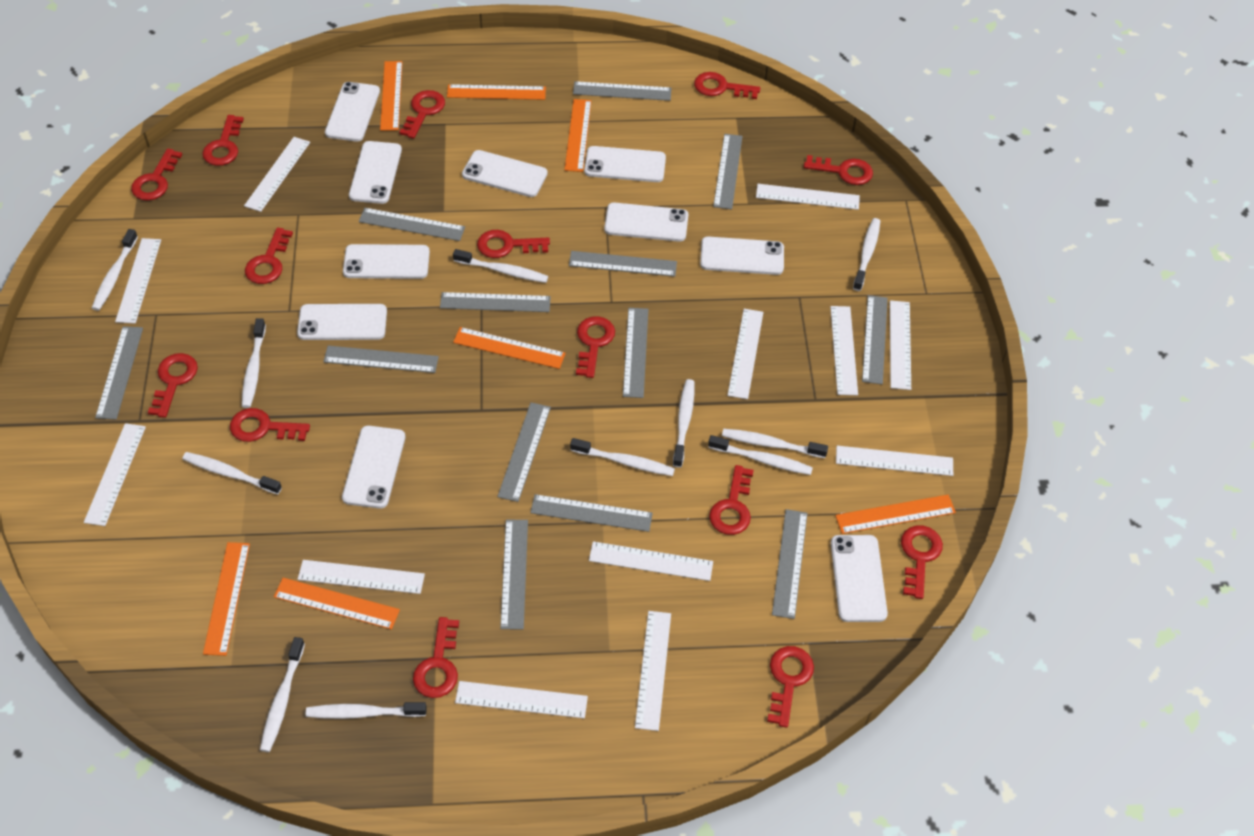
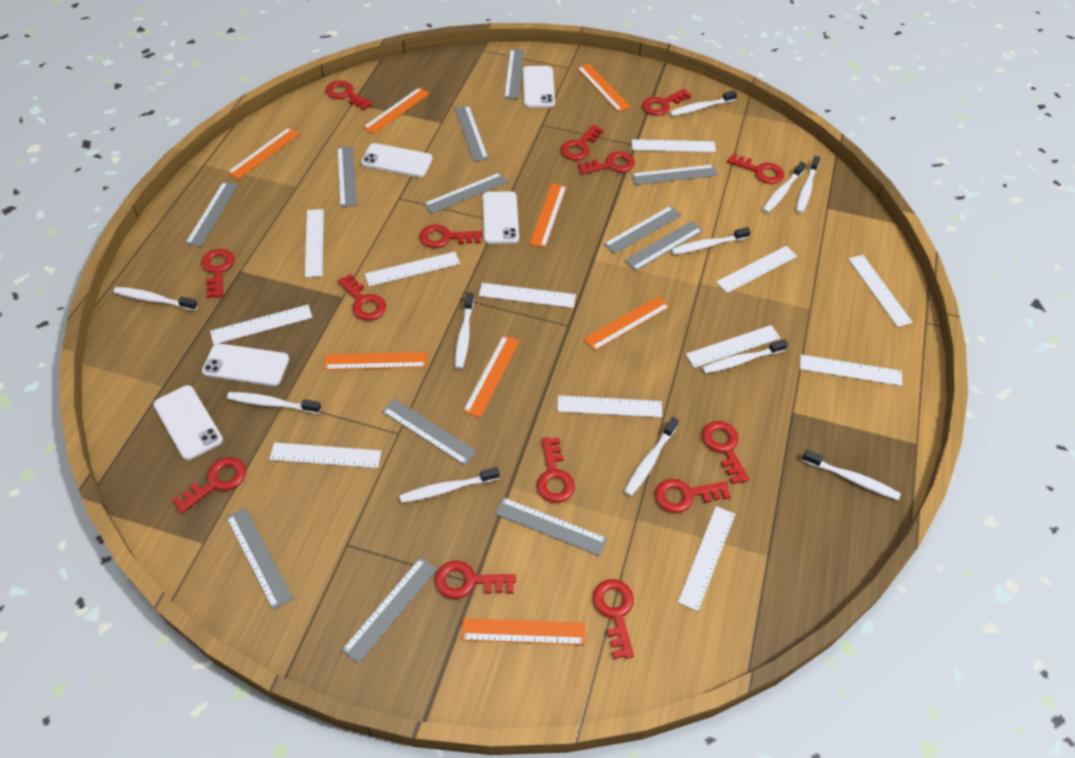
grey ruler: 13 -> 12
orange ruler: 7 -> 8
white phone: 10 -> 5

